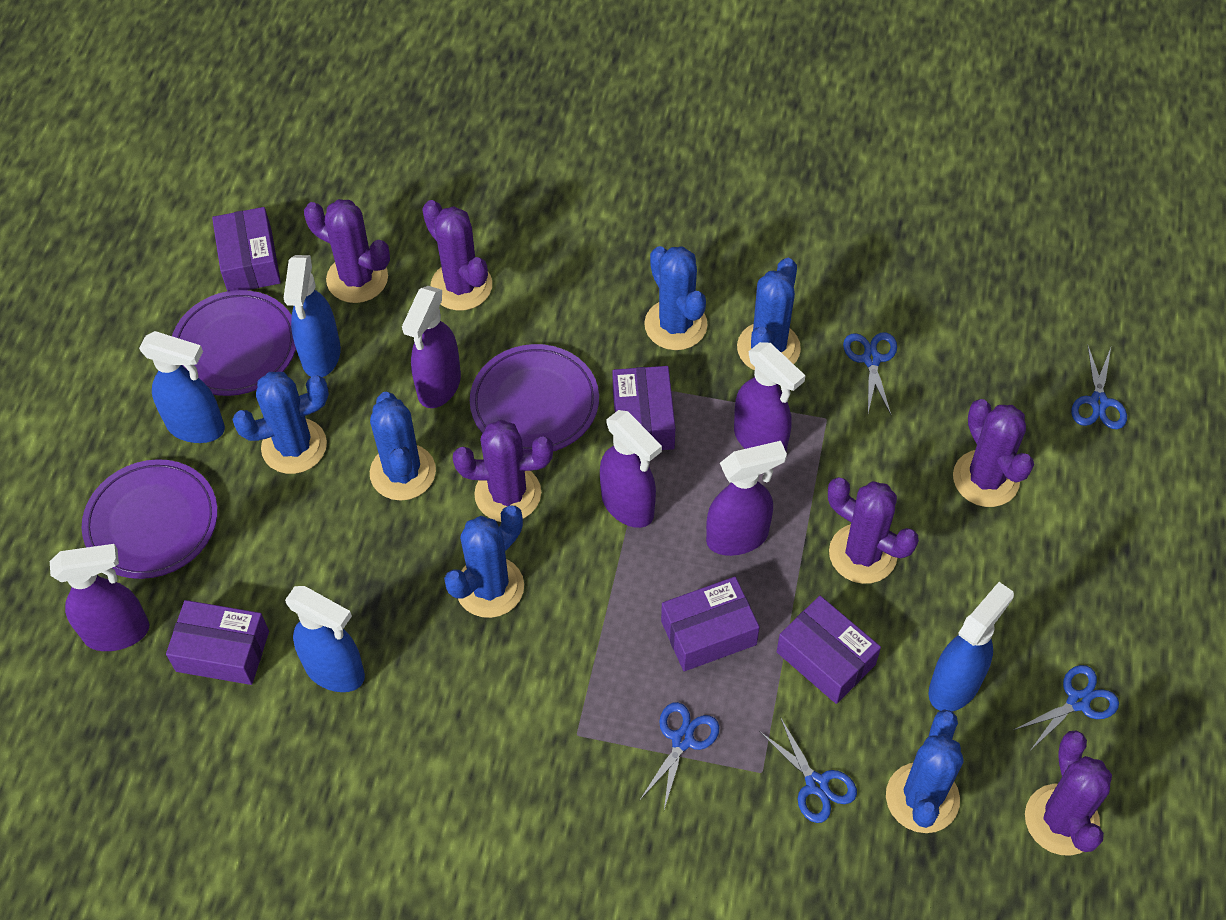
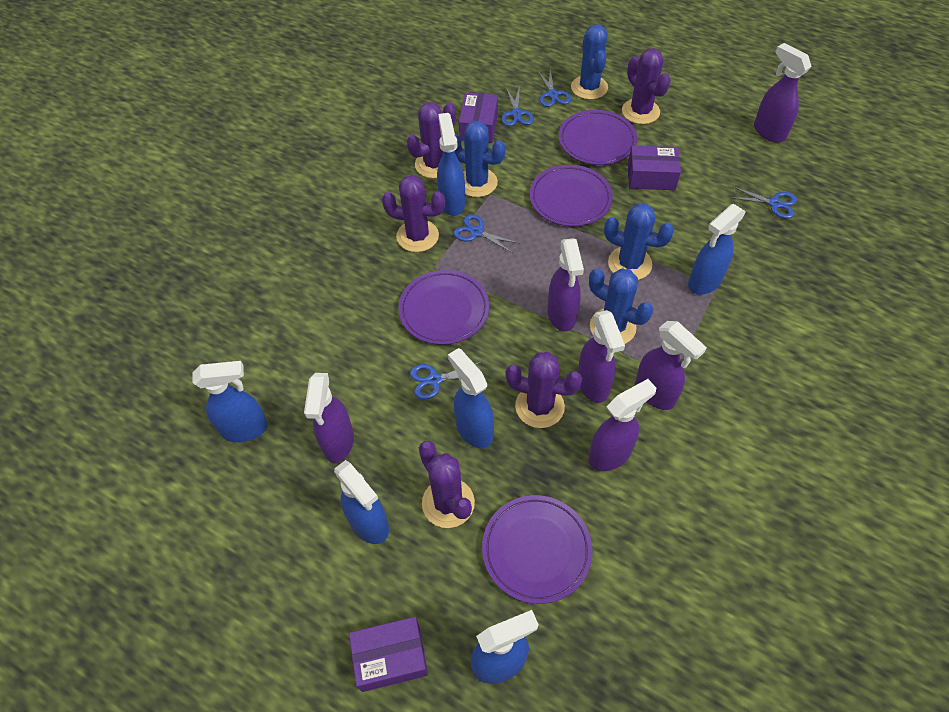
blue cactus: 6 -> 4
blue spray bottle: 4 -> 6
purple box: 5 -> 3
purple cactus: 6 -> 5
purple plate: 3 -> 4
purple spray bottle: 5 -> 6

